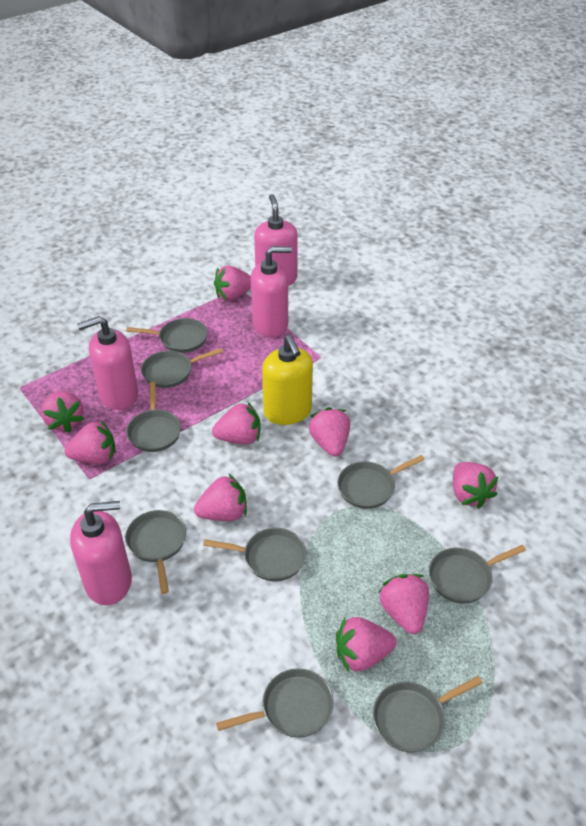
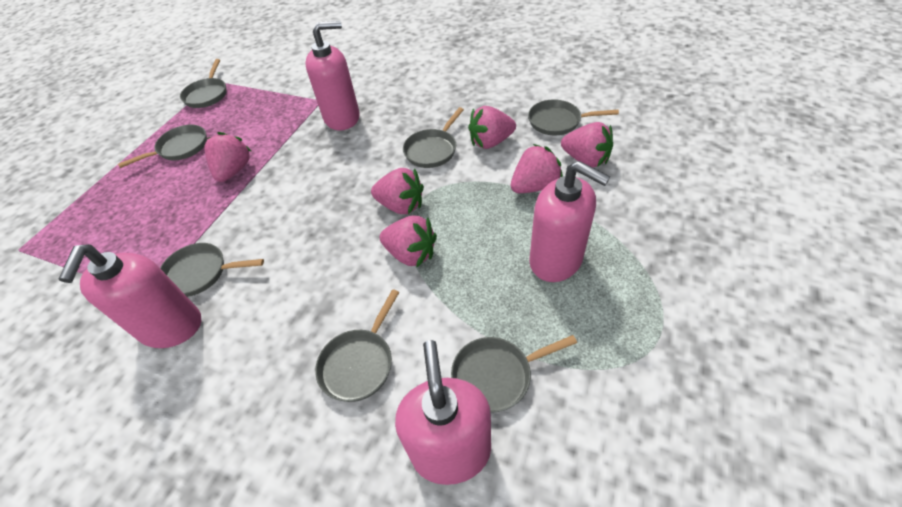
grey pan: 9 -> 7
pink strawberry: 9 -> 6
yellow soap dispenser: 1 -> 0

